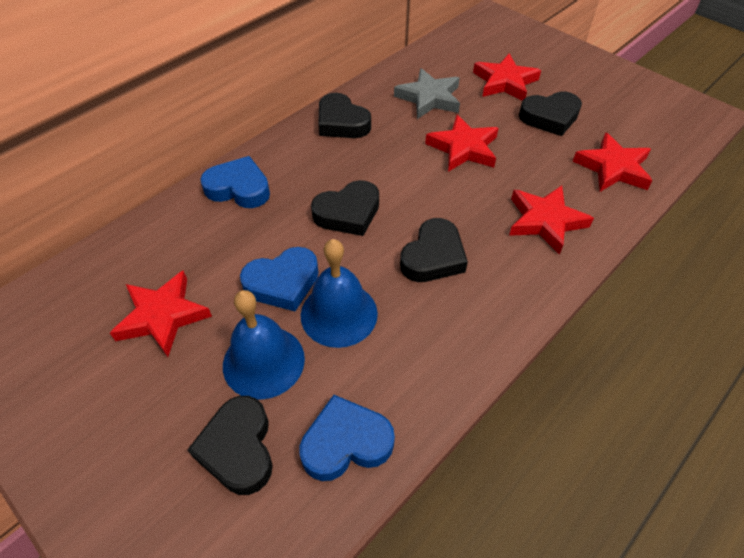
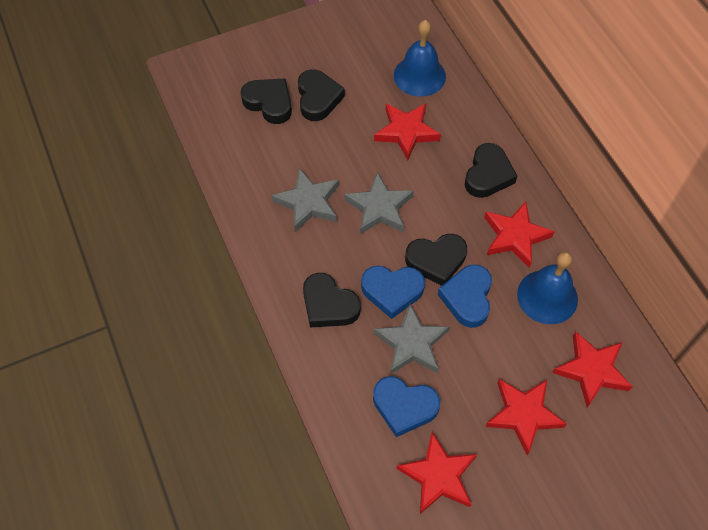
grey star: 1 -> 3

